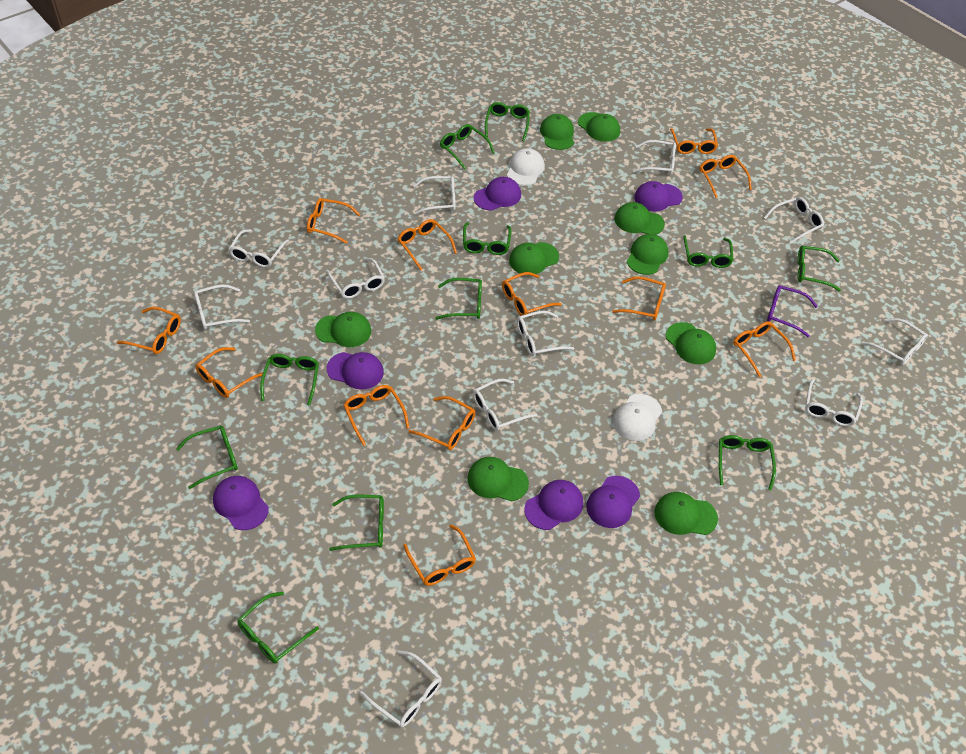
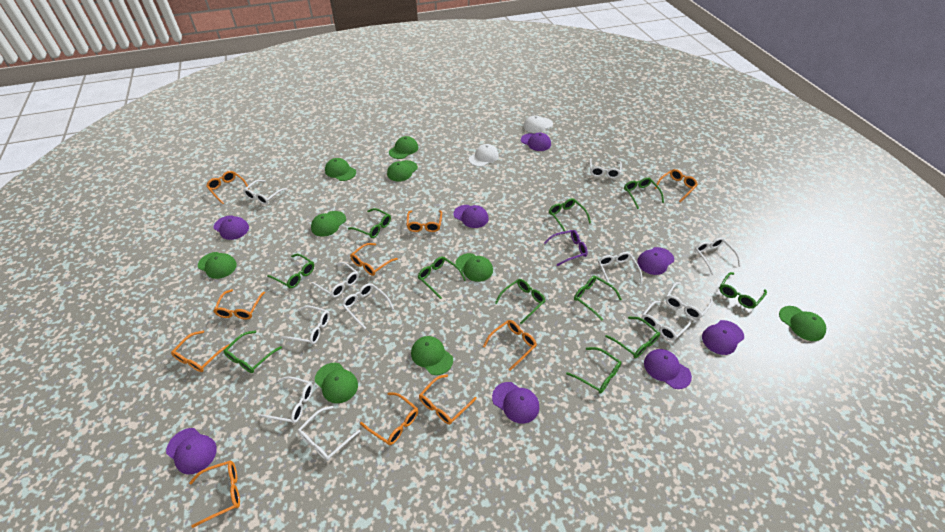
orange glasses: 12 -> 10
purple cap: 6 -> 8

